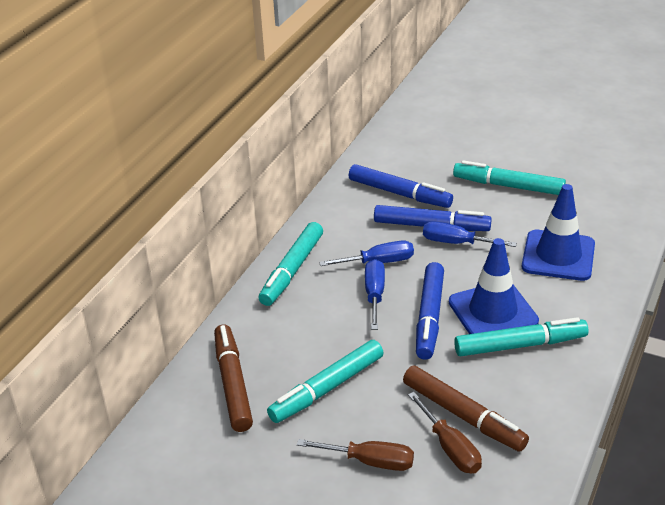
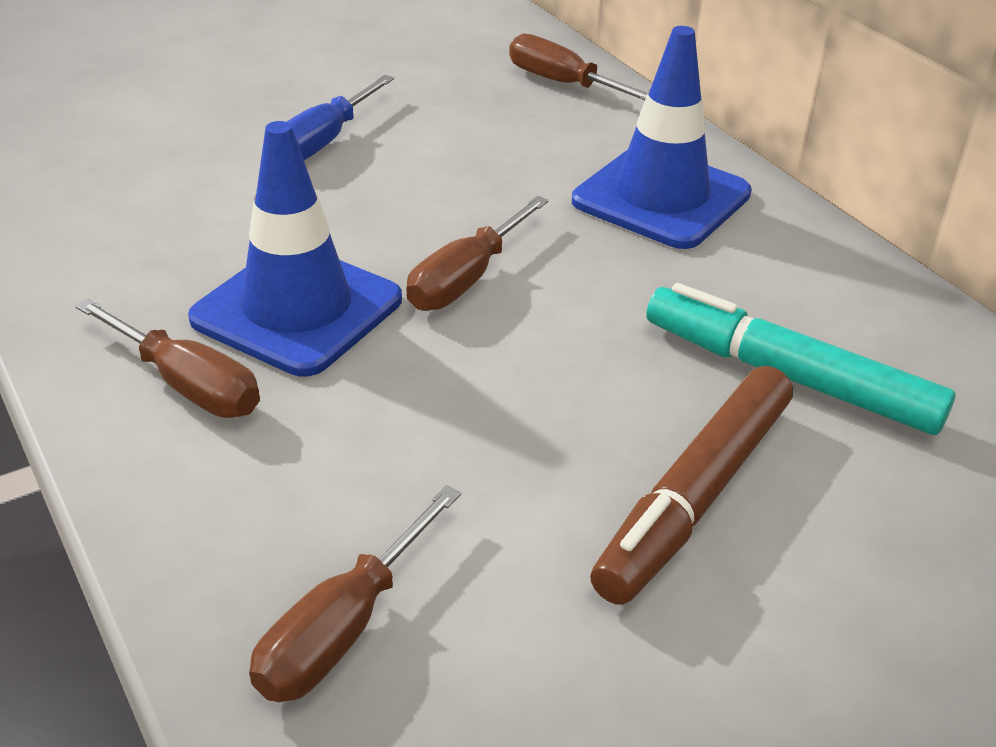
blue marker: 3 -> 0
blue screwdriver: 3 -> 1
brown marker: 2 -> 1
brown screwdriver: 2 -> 4
turquoise marker: 4 -> 1

